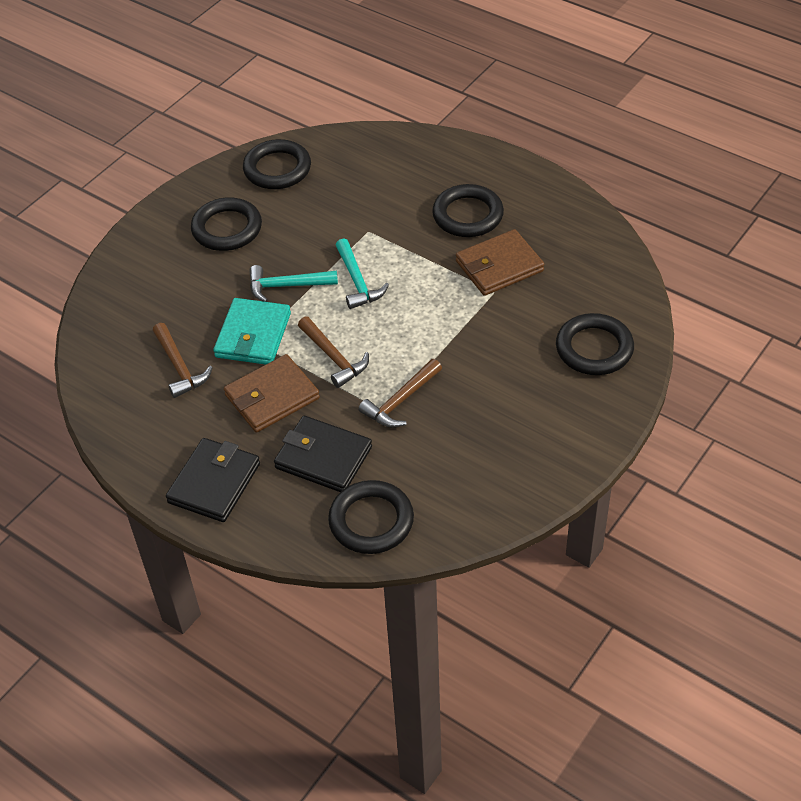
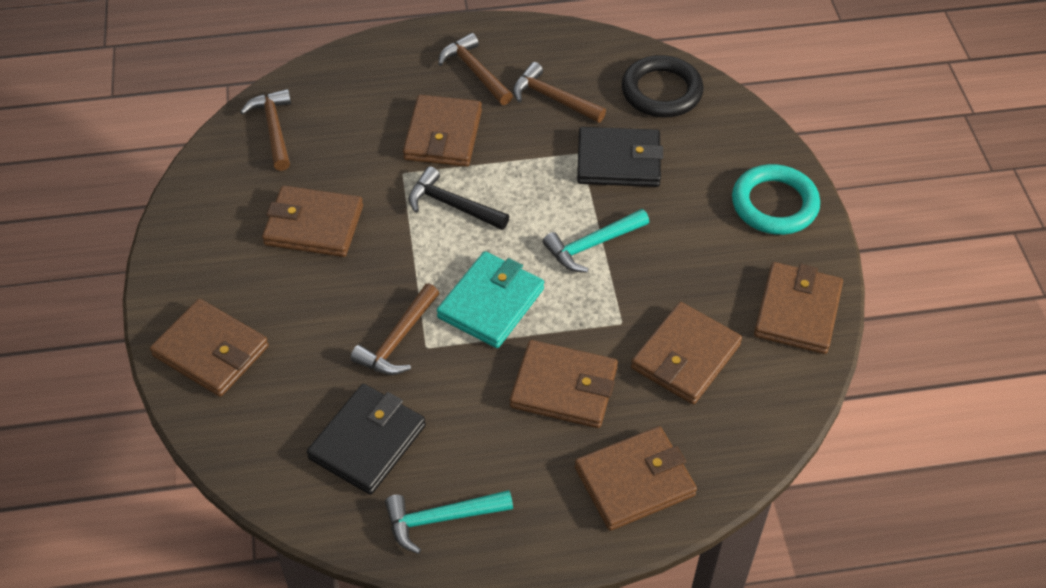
black hammer: 0 -> 1
black ring: 5 -> 1
brown hammer: 3 -> 4
brown wallet: 2 -> 7
turquoise ring: 0 -> 1

